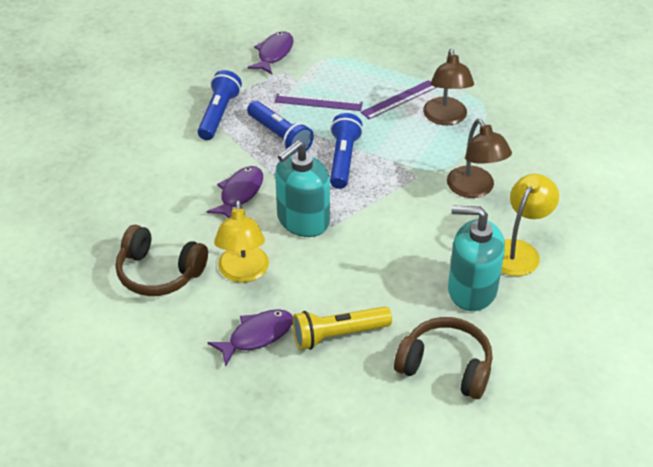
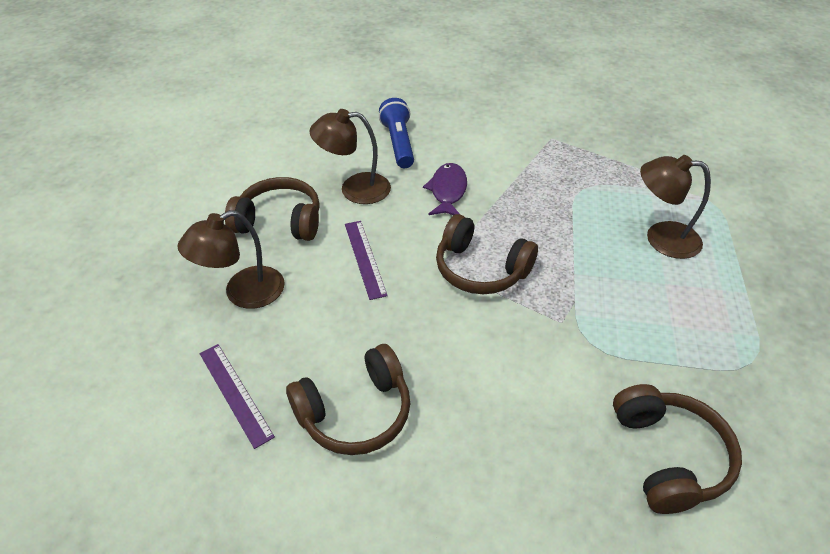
blue flashlight: 3 -> 1
brown headphones: 2 -> 4
brown lamp: 2 -> 3
purple fish: 3 -> 1
turquoise soap dispenser: 2 -> 0
yellow flashlight: 1 -> 0
yellow lamp: 2 -> 0

